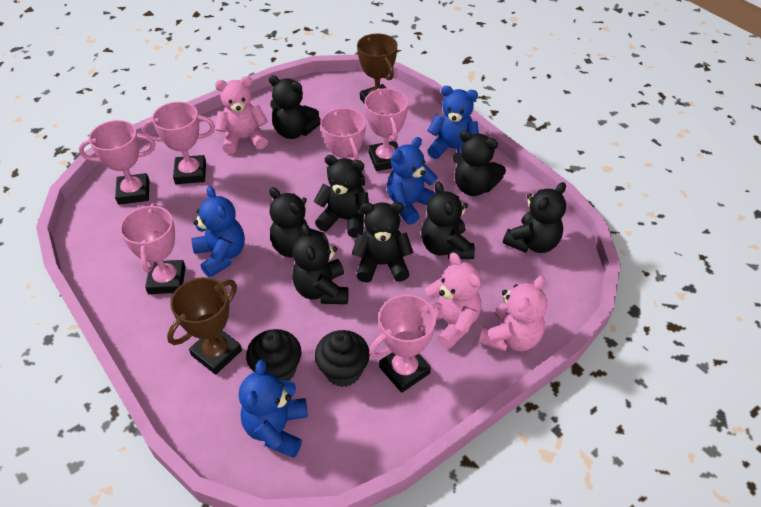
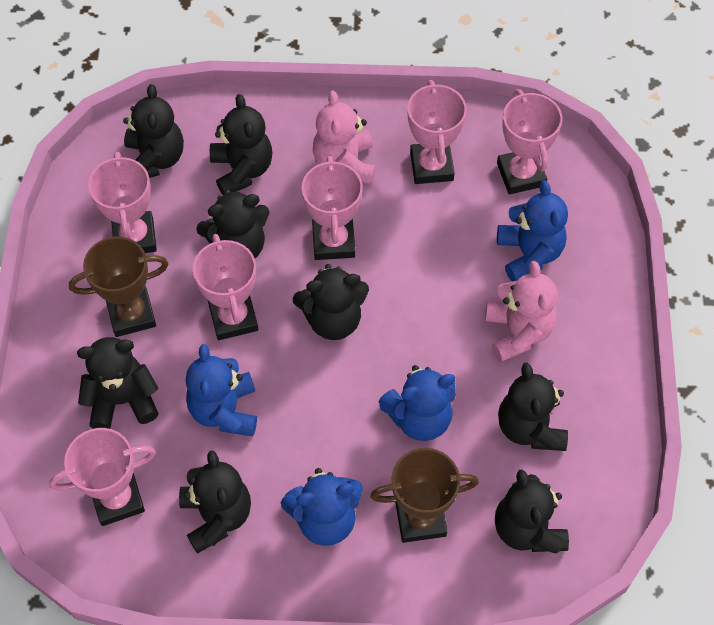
black cupcake: 2 -> 0
pink teddy bear: 3 -> 2

